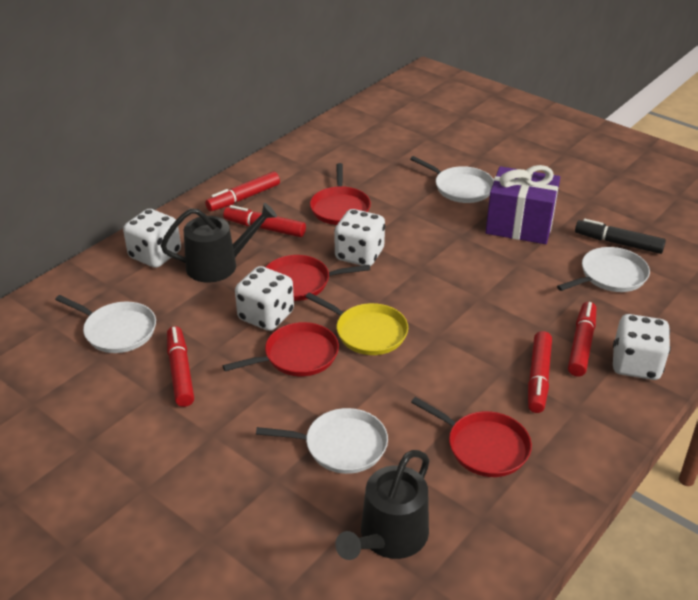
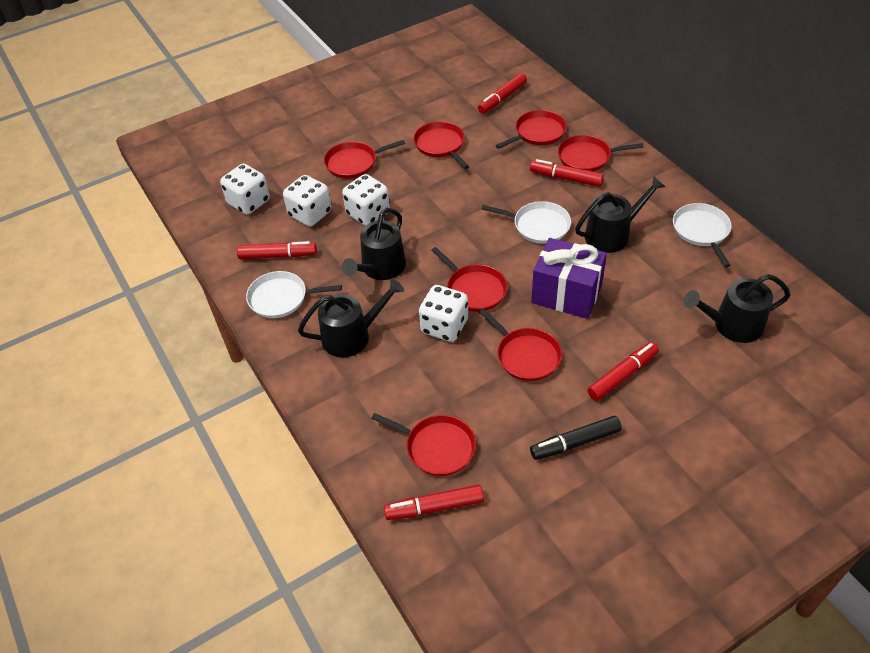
black watering can: 2 -> 4
red pan: 4 -> 7
white pan: 4 -> 3
yellow pan: 1 -> 0

